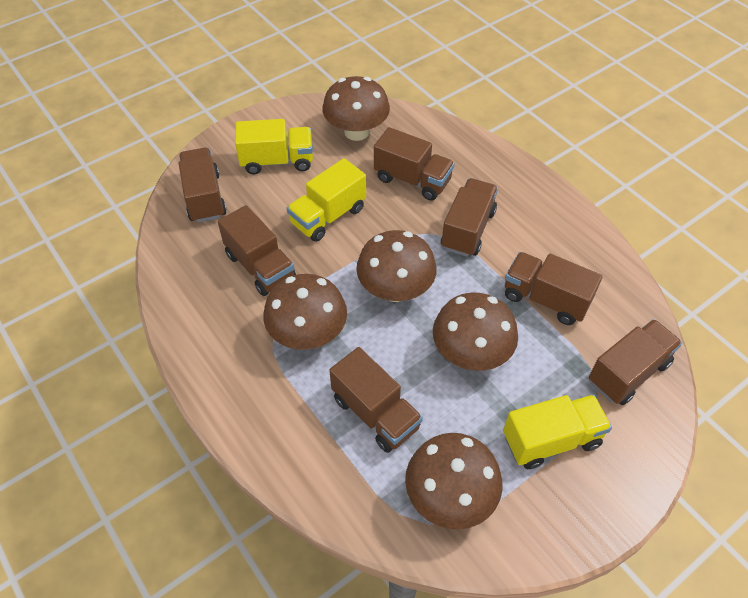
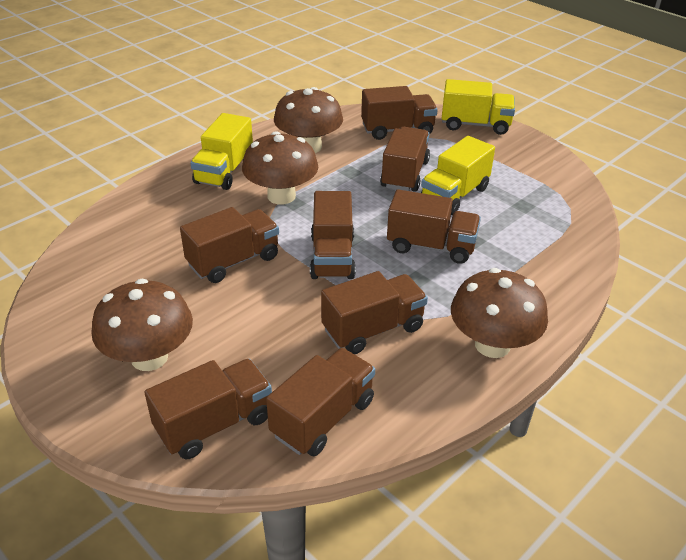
brown mushroom: 5 -> 4
brown truck: 7 -> 8

